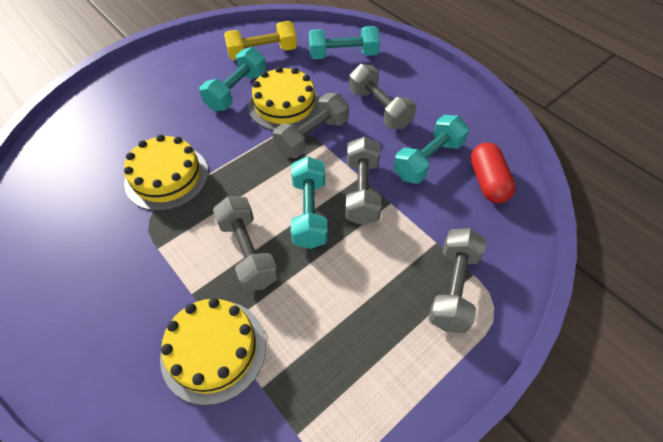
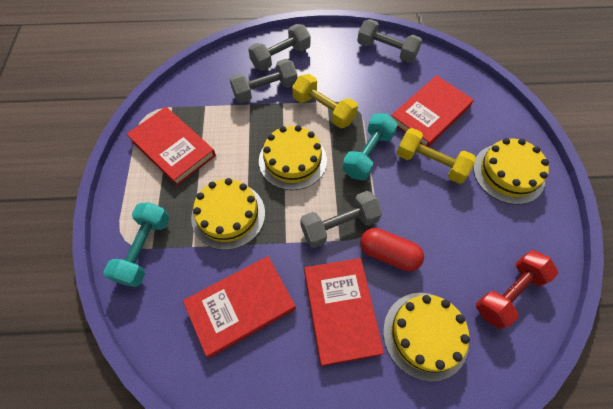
grey dumbbell: 5 -> 4
red book: 0 -> 4
red dumbbell: 0 -> 1
turquoise dumbbell: 4 -> 2
yellow cake: 3 -> 4
yellow dumbbell: 1 -> 2

